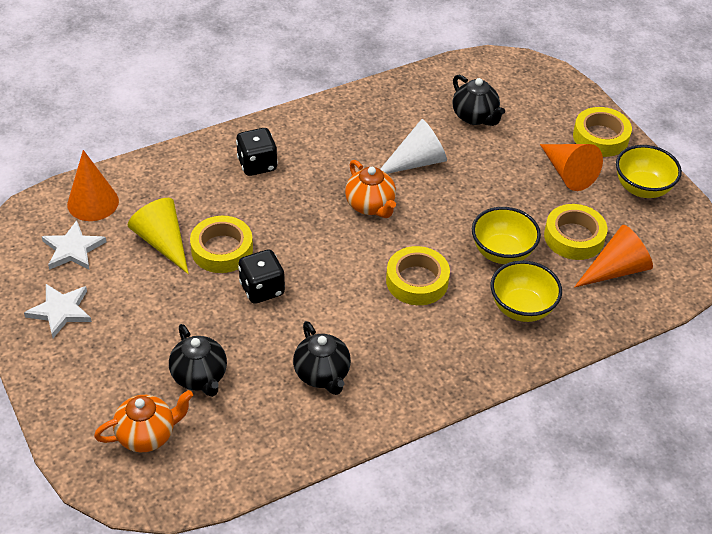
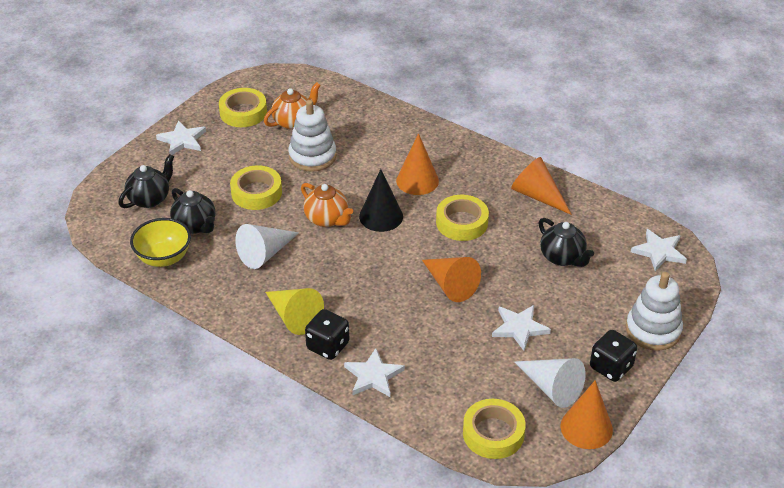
black cone: 0 -> 1
orange cone: 3 -> 4
white cone: 1 -> 2
white stacking toy: 0 -> 2
white star: 2 -> 4
yellow bowl: 3 -> 1

